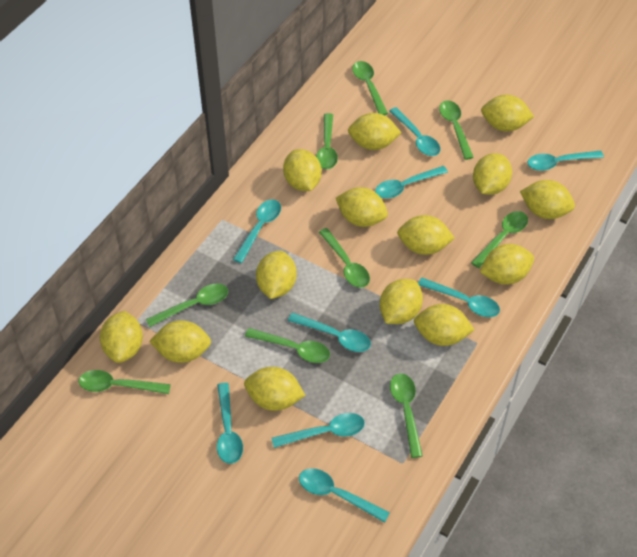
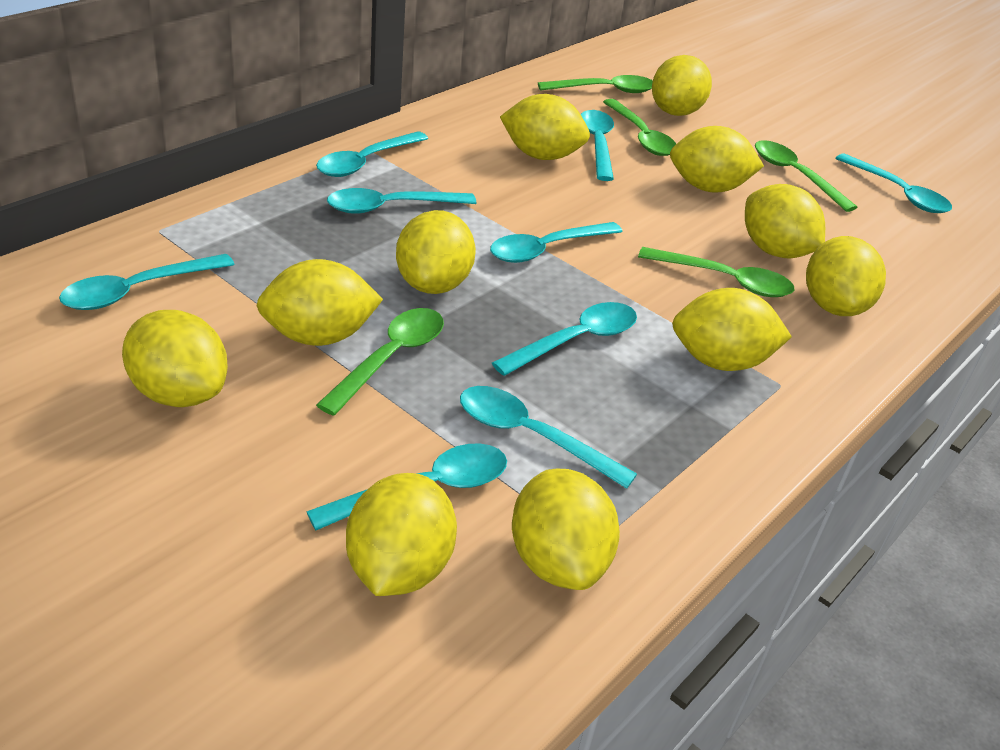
green spoon: 9 -> 5
yellow lemon: 14 -> 11

